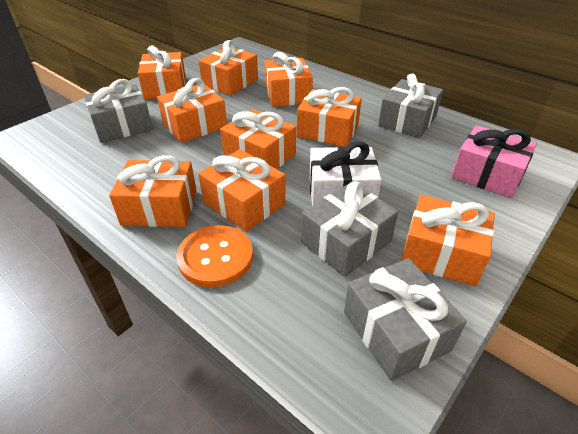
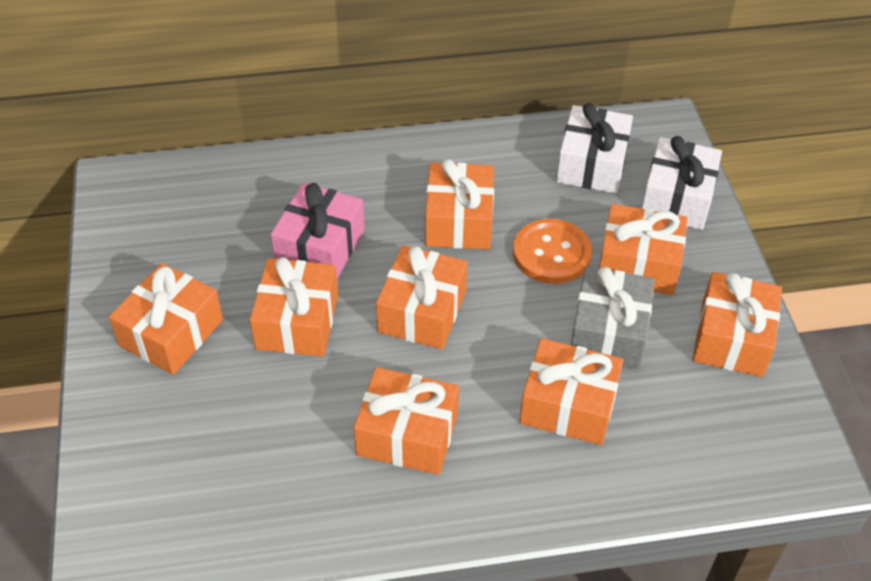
grey gift: 4 -> 1
orange gift: 9 -> 8
white gift: 1 -> 2

